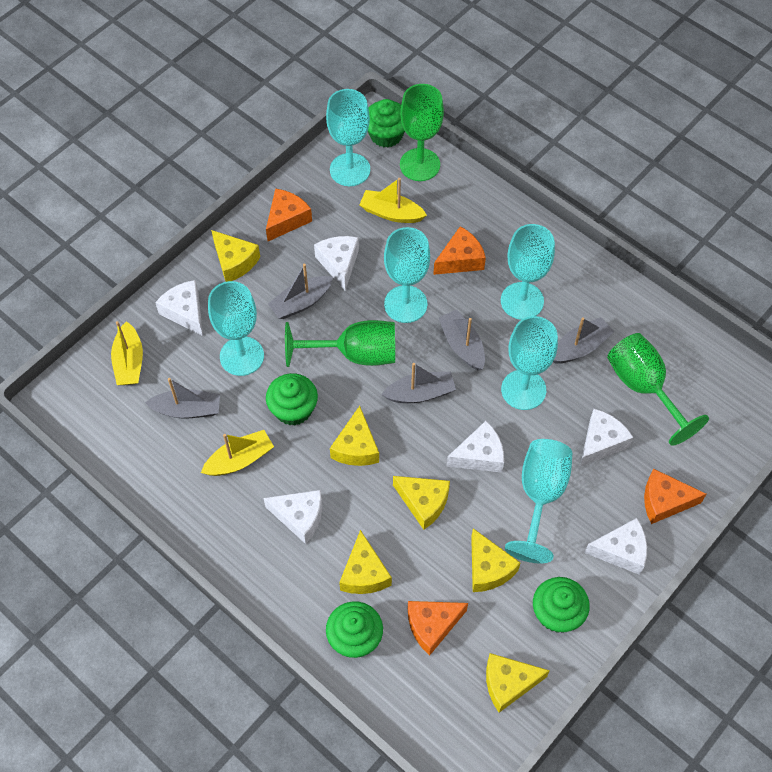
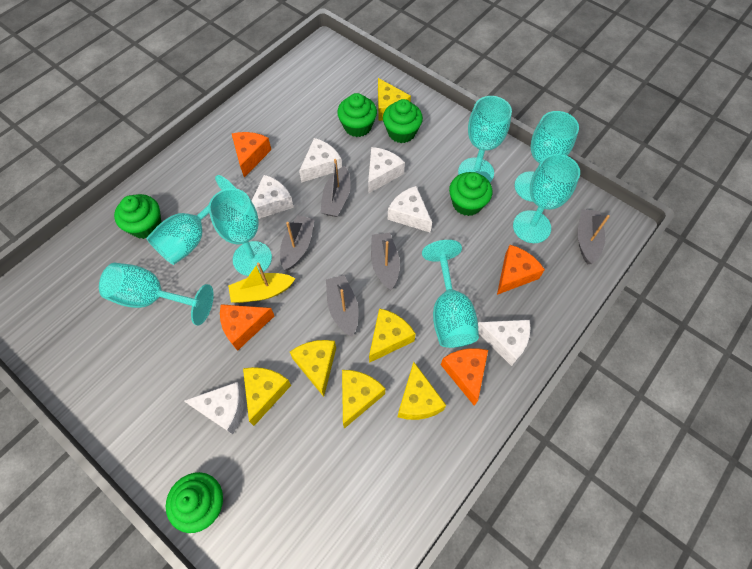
green cupcake: 4 -> 5
green goblet: 3 -> 0
turquoise goblet: 6 -> 7
yellow boat: 3 -> 1

